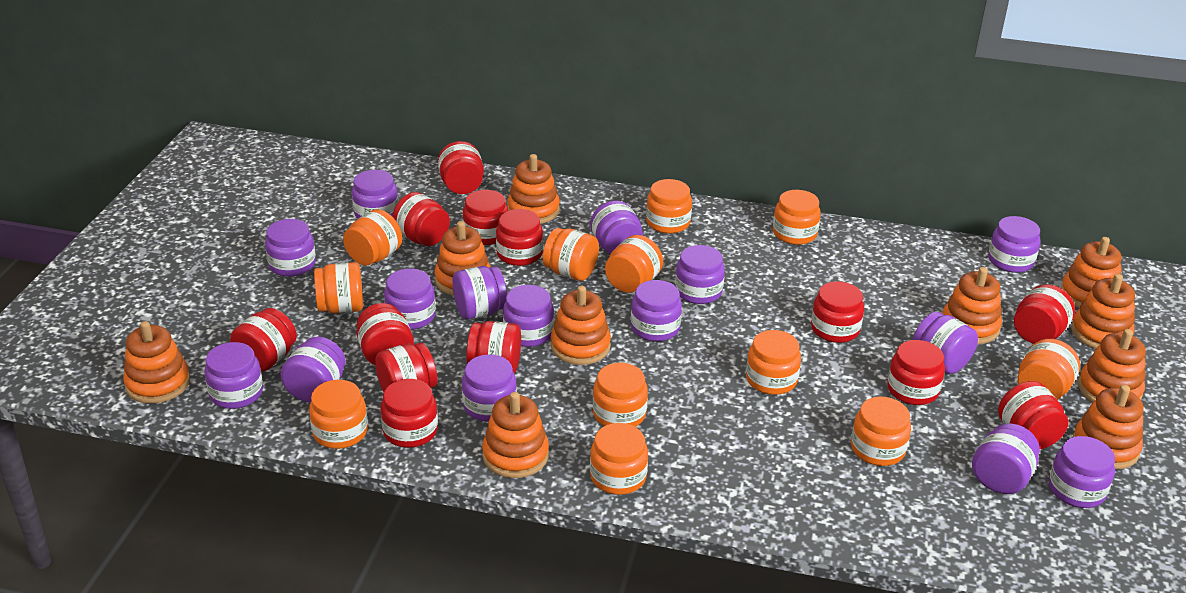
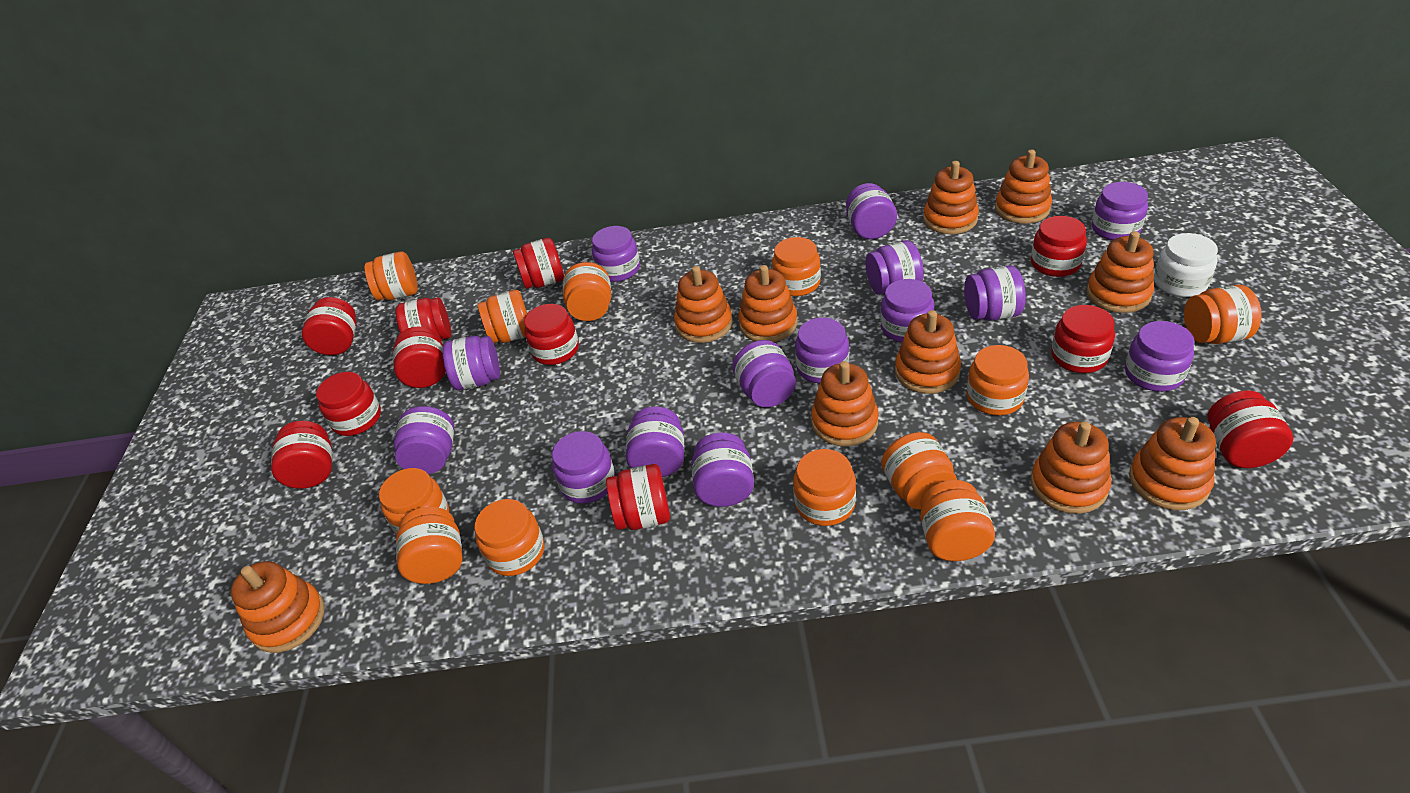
purple jar: 15 -> 14
red jar: 13 -> 11
white jar: 0 -> 1

